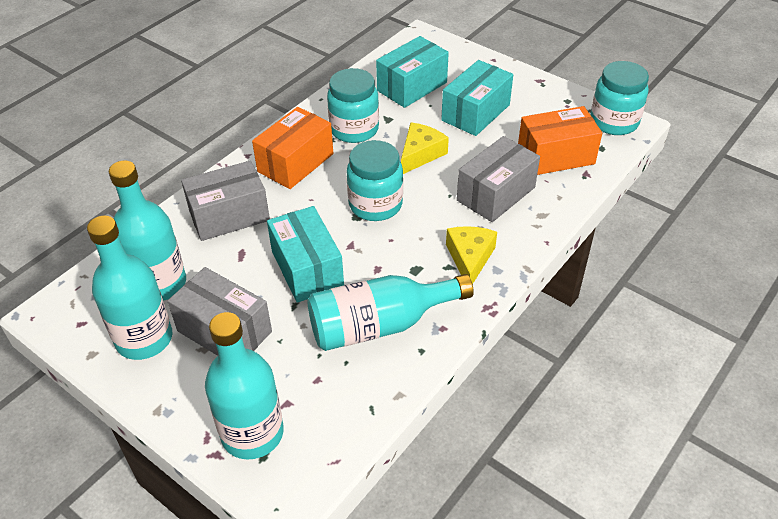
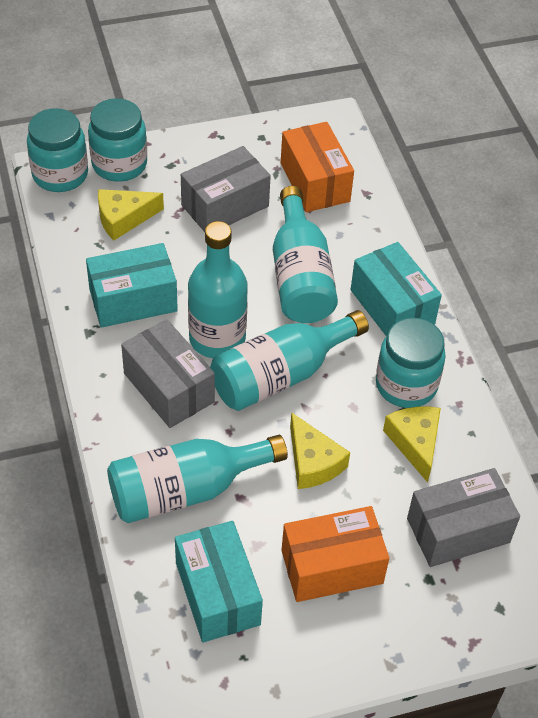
yellow cheese: 2 -> 3

